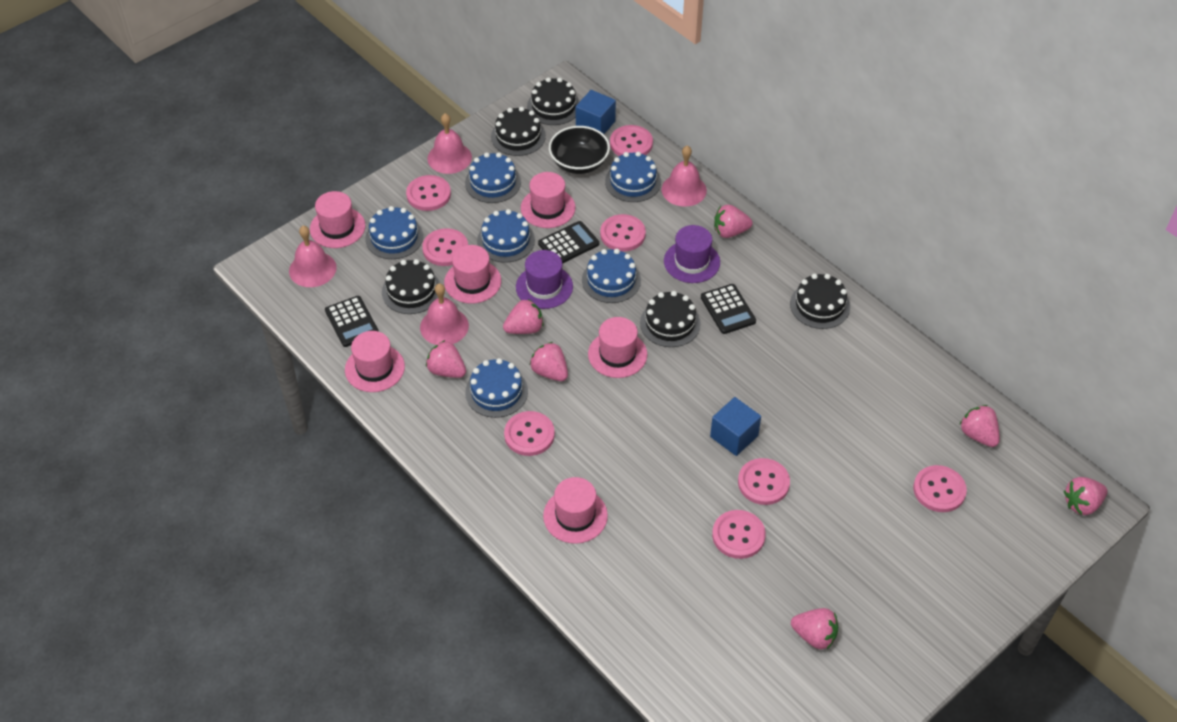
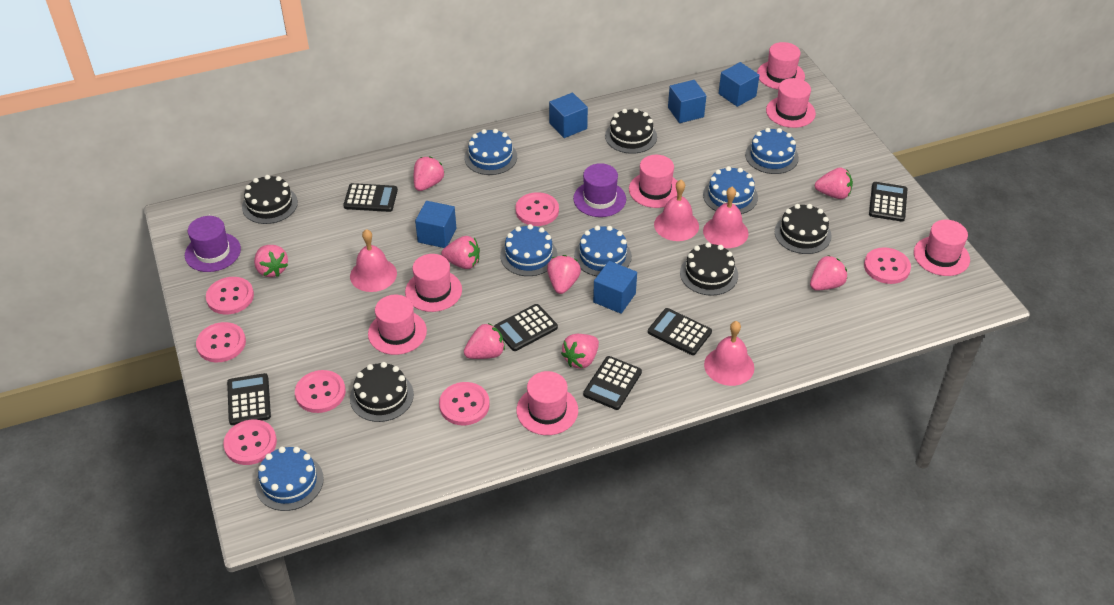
black bowl: 1 -> 0
black calculator: 3 -> 6
blue cube: 2 -> 5
pink button: 8 -> 7
pink hat: 6 -> 7
pink strawberry: 7 -> 8

